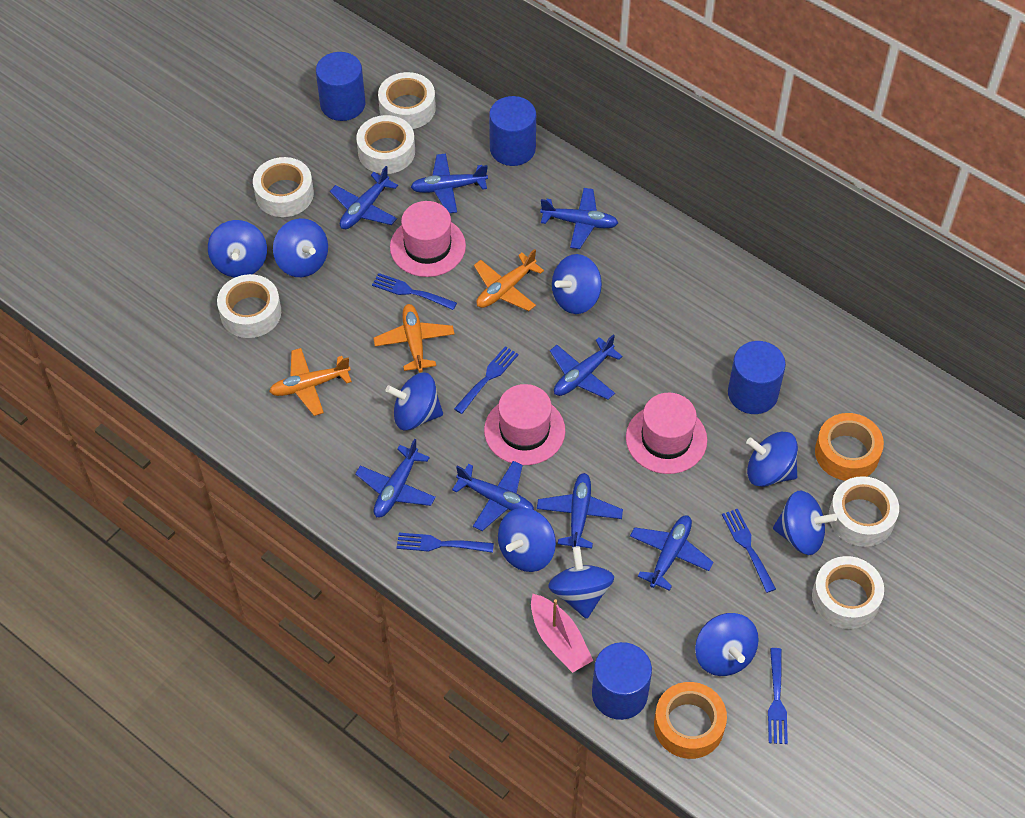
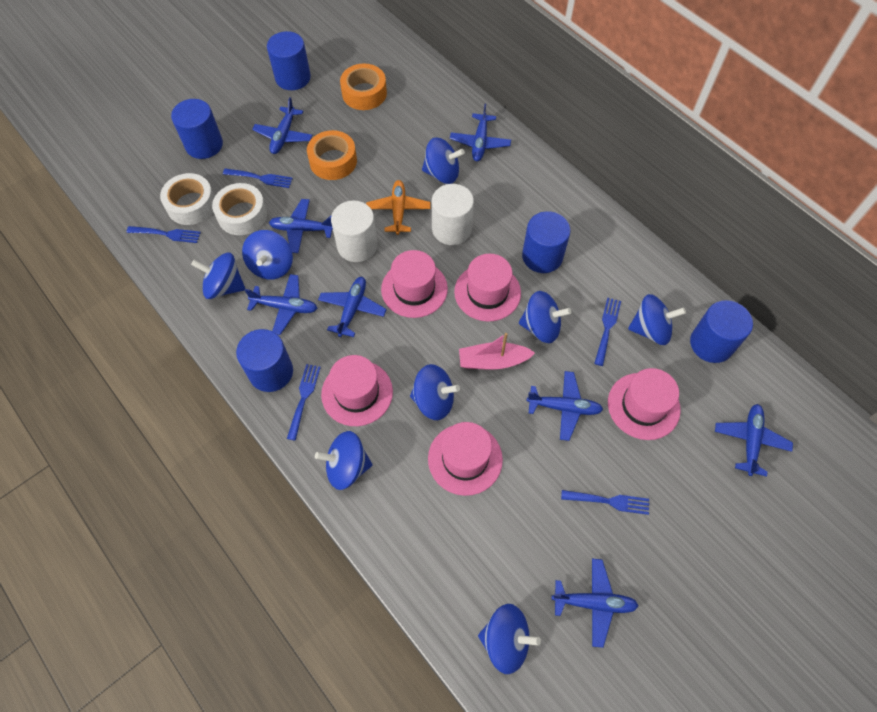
blue cylinder: 4 -> 5
blue spinning top: 9 -> 8
orange plane: 3 -> 1
pink hat: 3 -> 5
white cylinder: 0 -> 2
white tape: 6 -> 2

